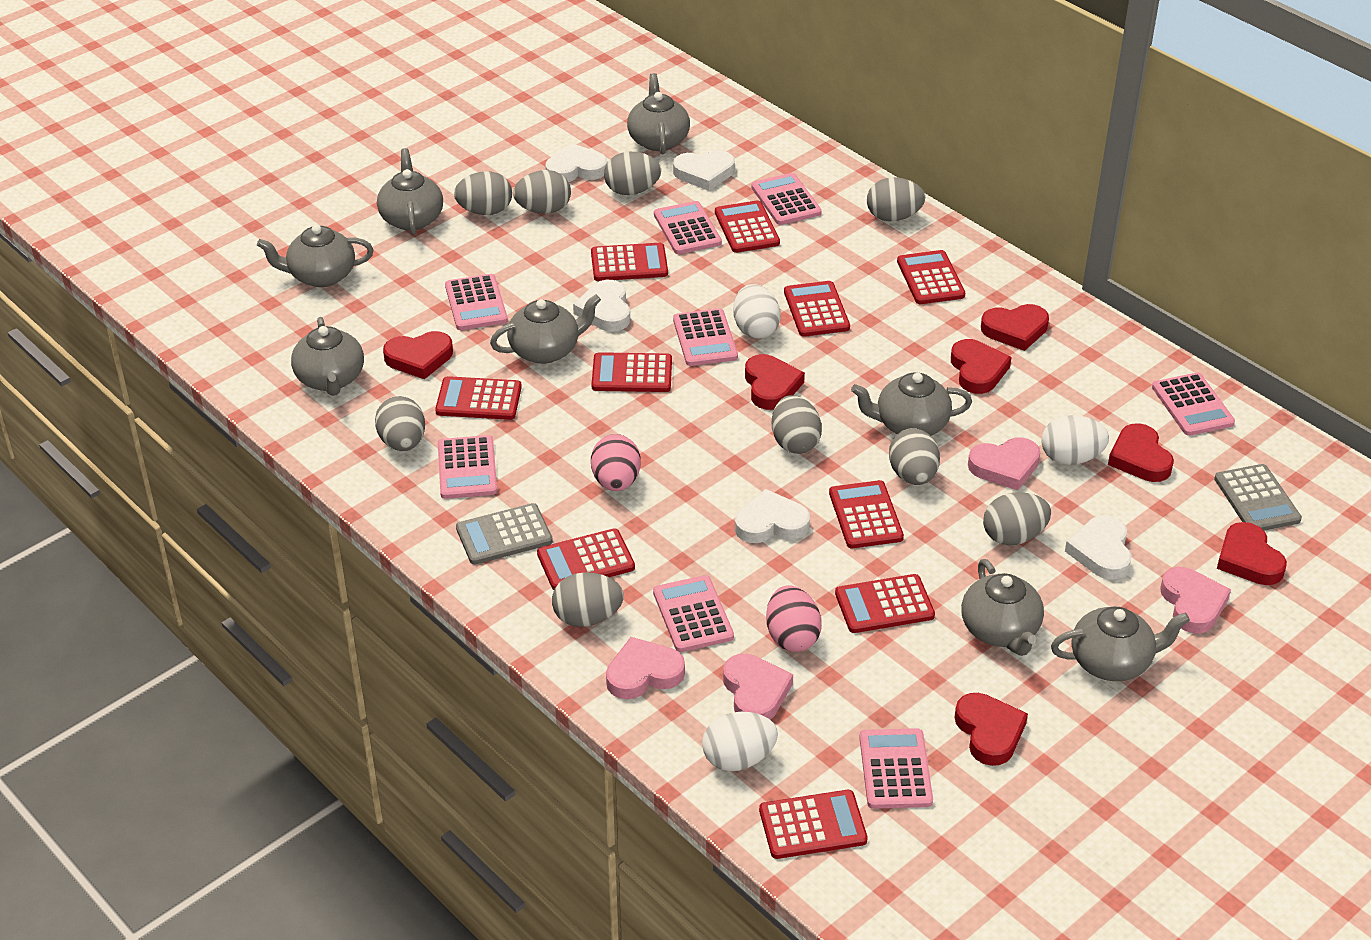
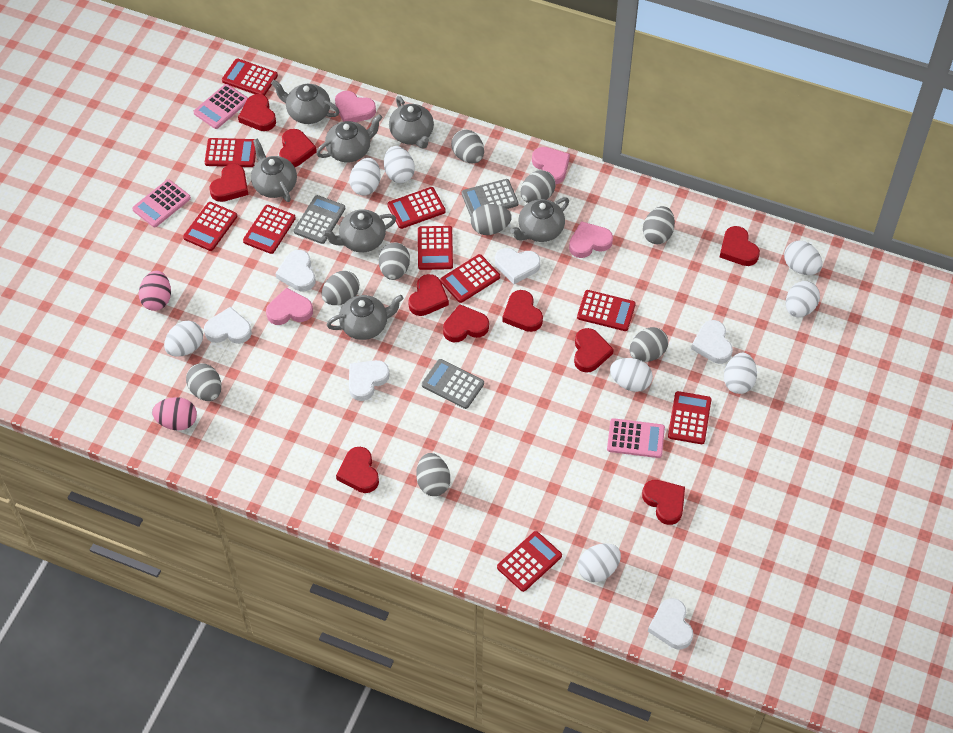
grey calculator: 2 -> 3
grey teapot: 8 -> 7
pink calculator: 8 -> 3
red heart: 7 -> 10
white egg: 3 -> 8
white heart: 5 -> 6

